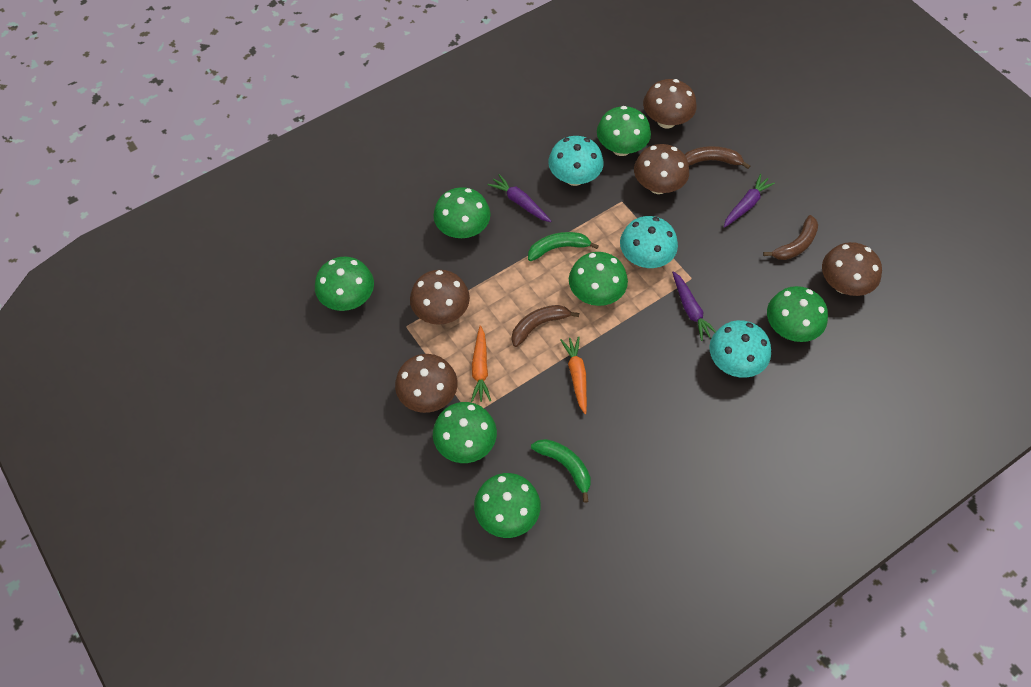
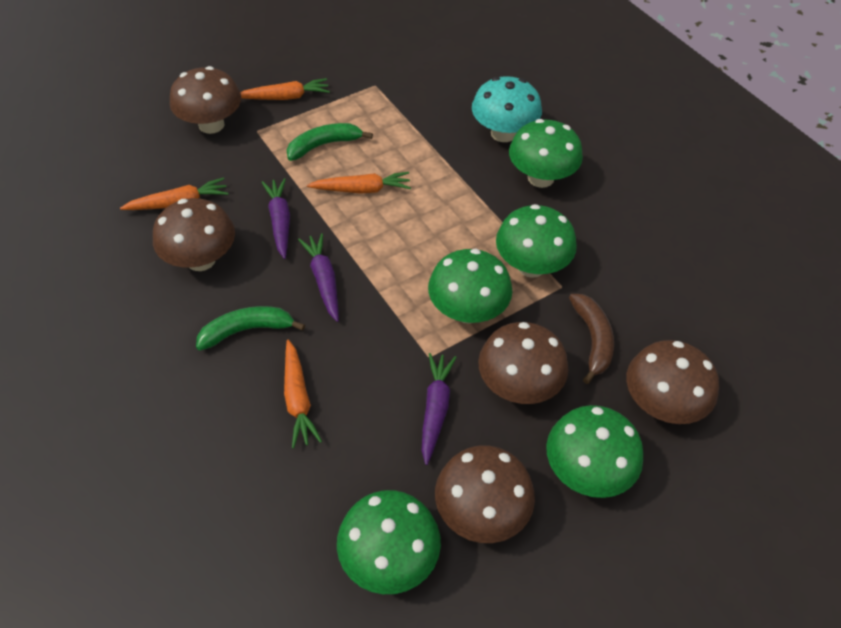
brown banana: 3 -> 1
green mushroom: 7 -> 5
orange carrot: 2 -> 4
turquoise mushroom: 3 -> 1

